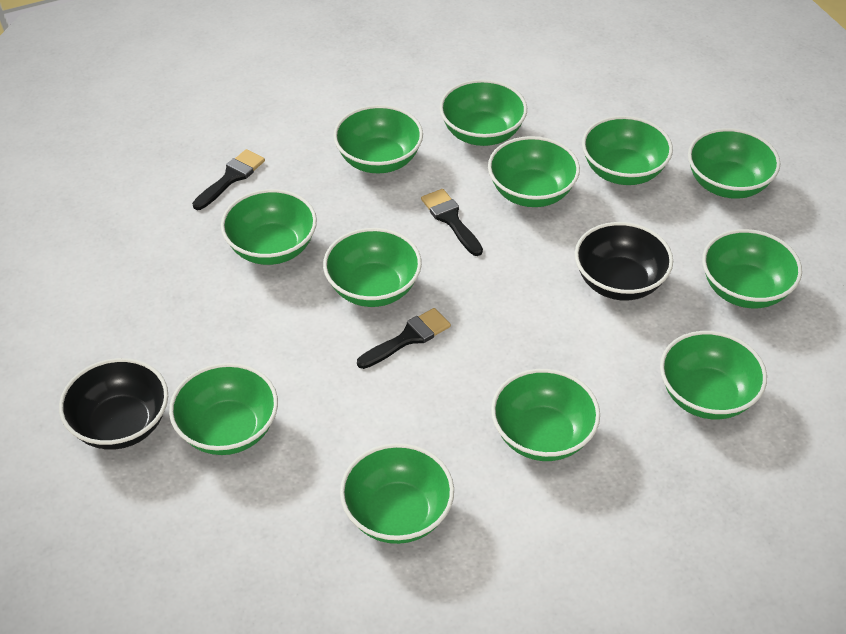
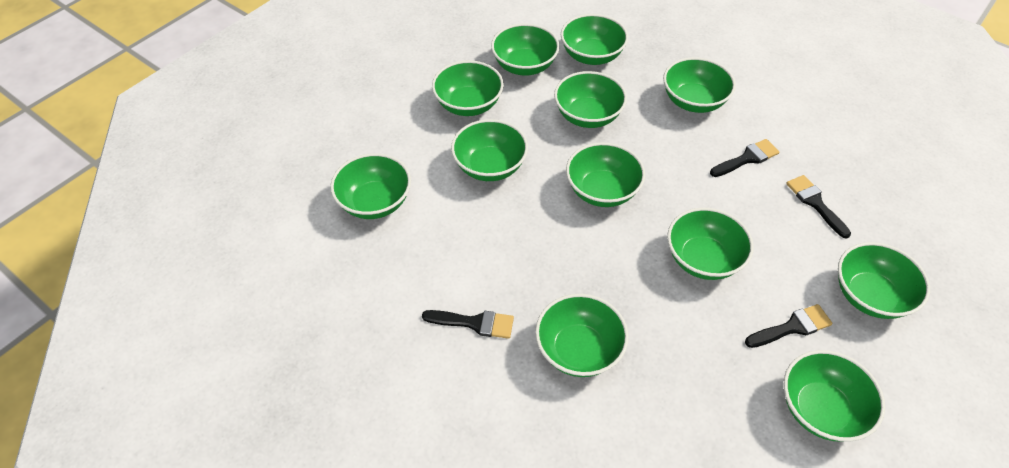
black bowl: 2 -> 0
black brush: 3 -> 4

